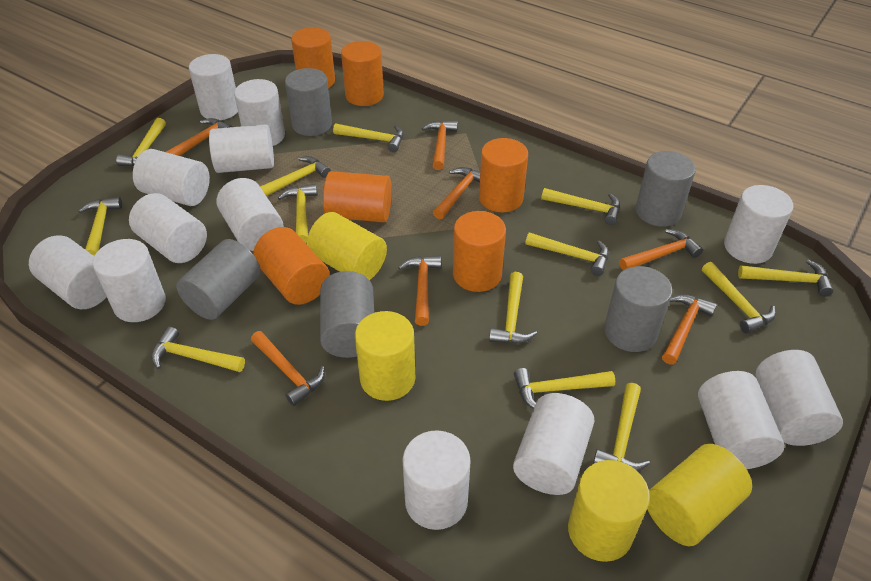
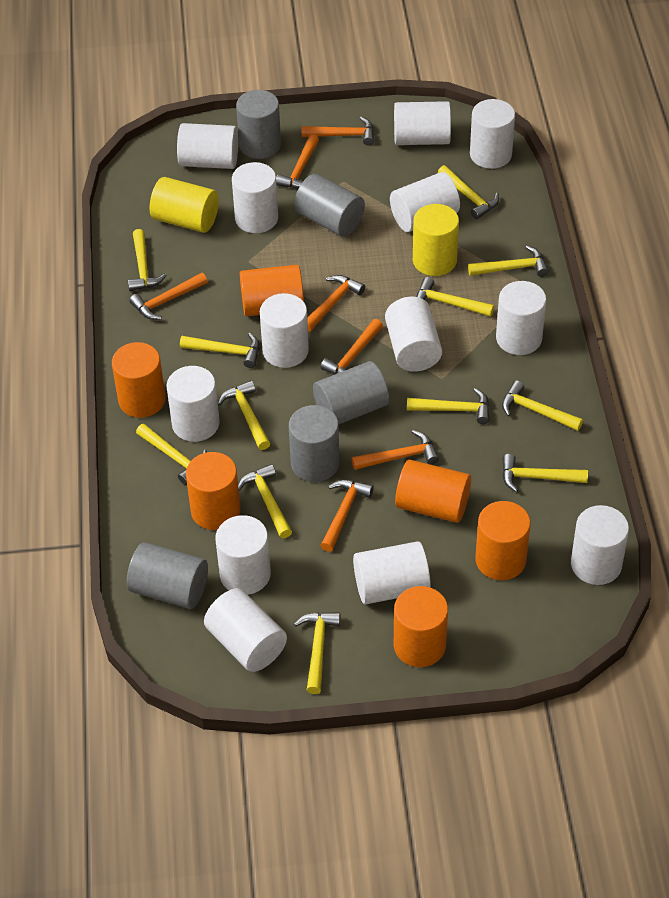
yellow cylinder: 4 -> 2
yellow hammer: 13 -> 12

